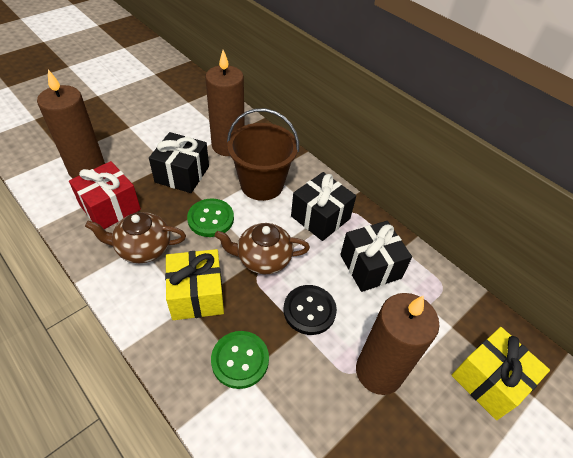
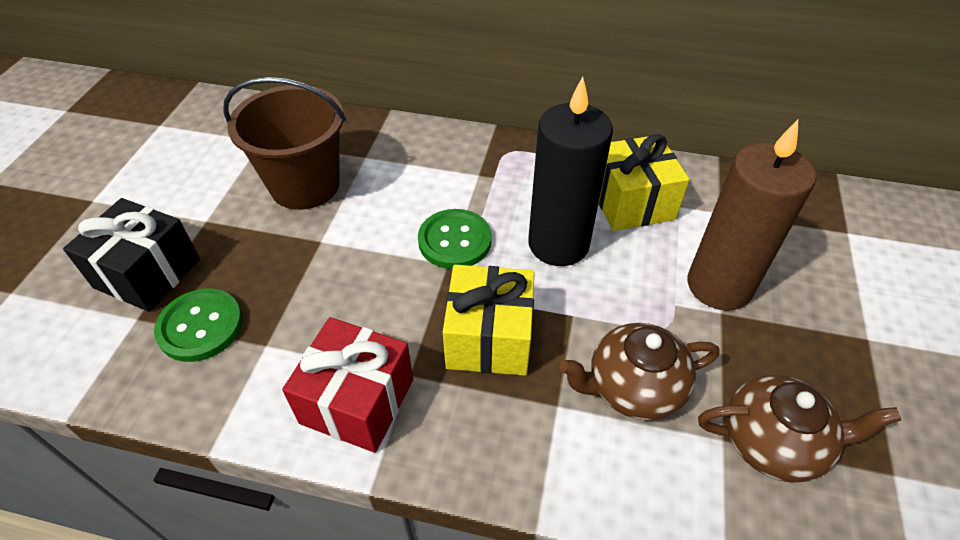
black button: 1 -> 0
black candle: 0 -> 1
black gift: 3 -> 1
brown candle: 3 -> 1

